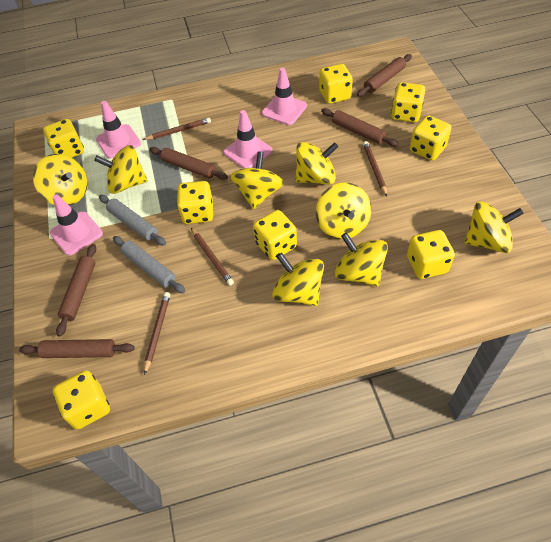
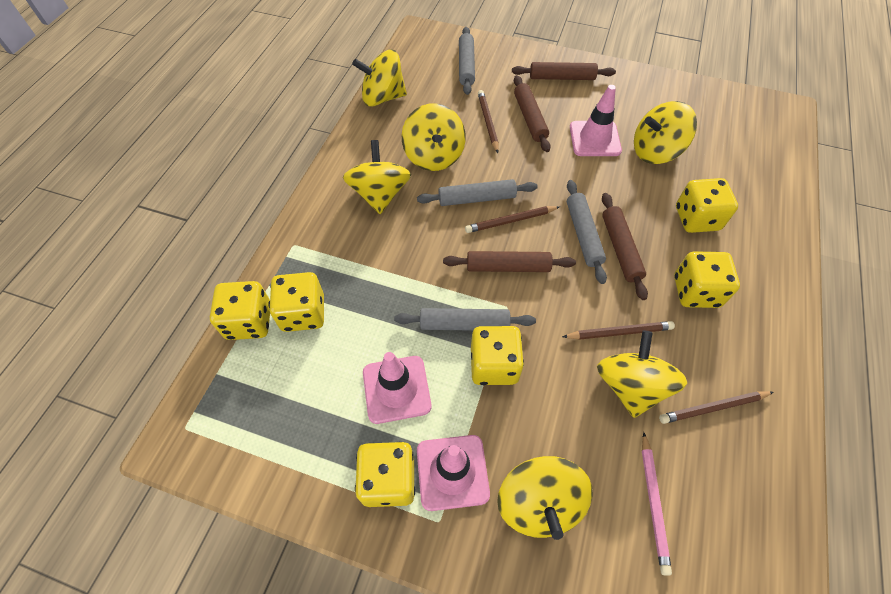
brown rolling pin: 5 -> 4
grey rolling pin: 2 -> 4
pink pencil: 0 -> 1
pink traffic cone: 4 -> 3
yellow dice: 8 -> 6
yellow spinning top: 8 -> 6

